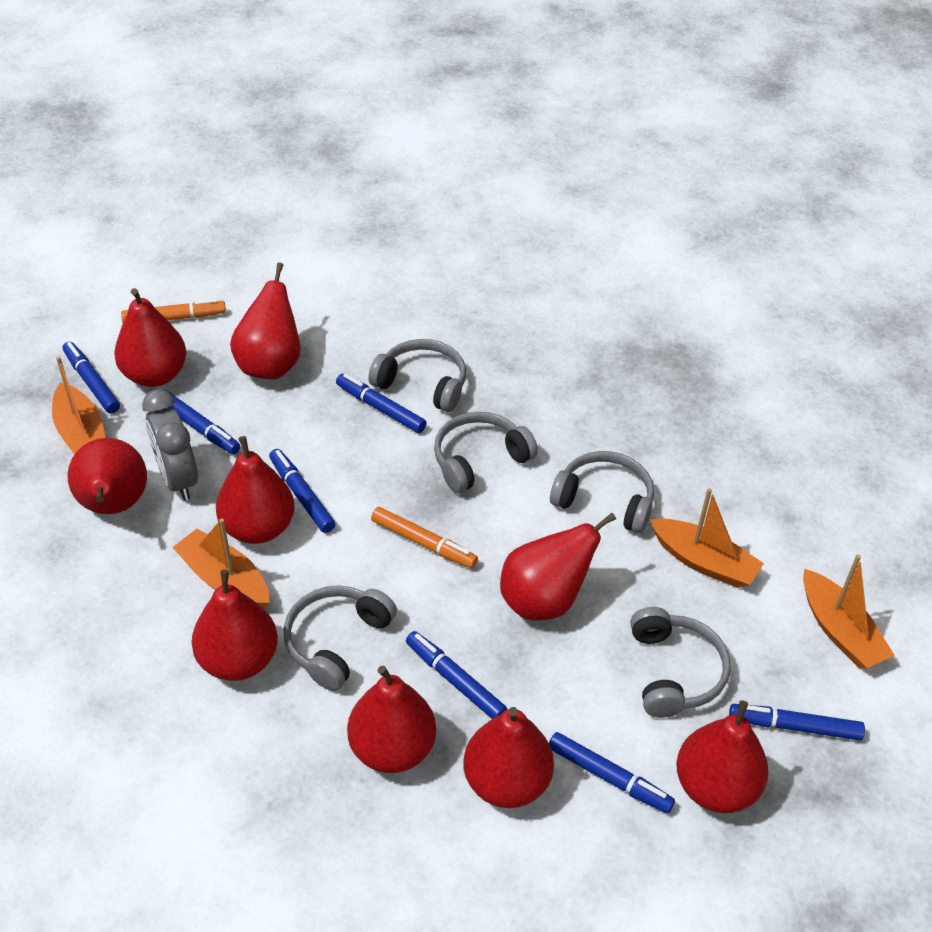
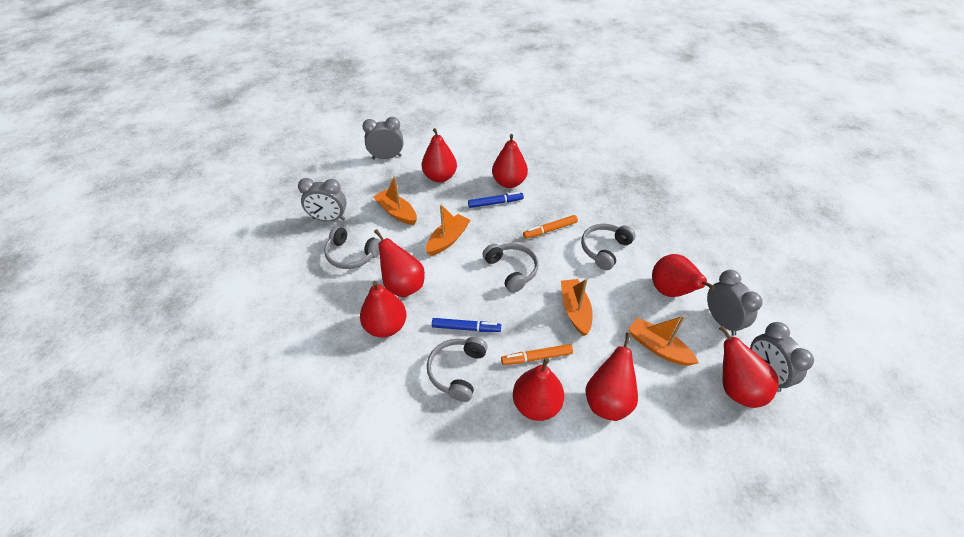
blue marker: 7 -> 2
grey clock: 1 -> 4
grey headphones: 5 -> 4
red pear: 9 -> 8

